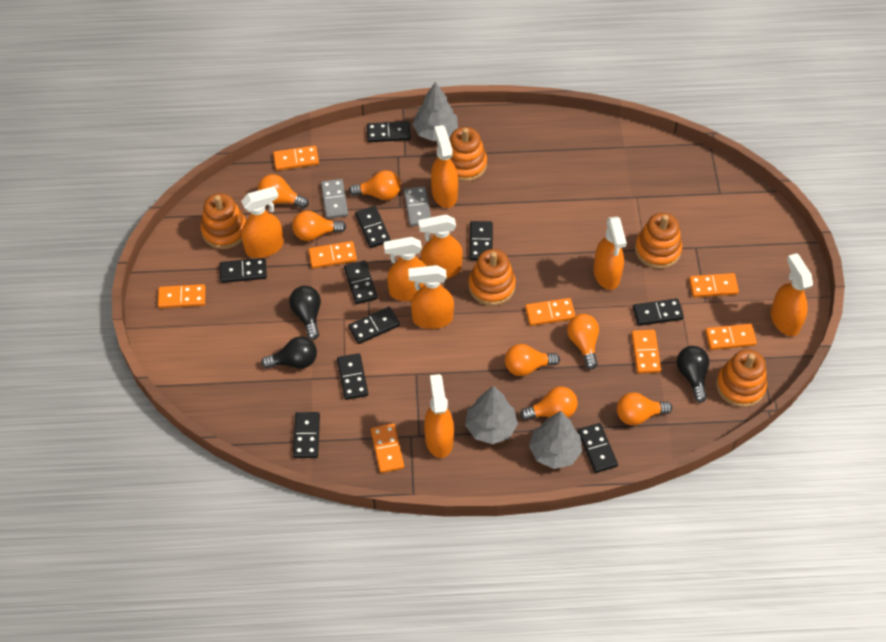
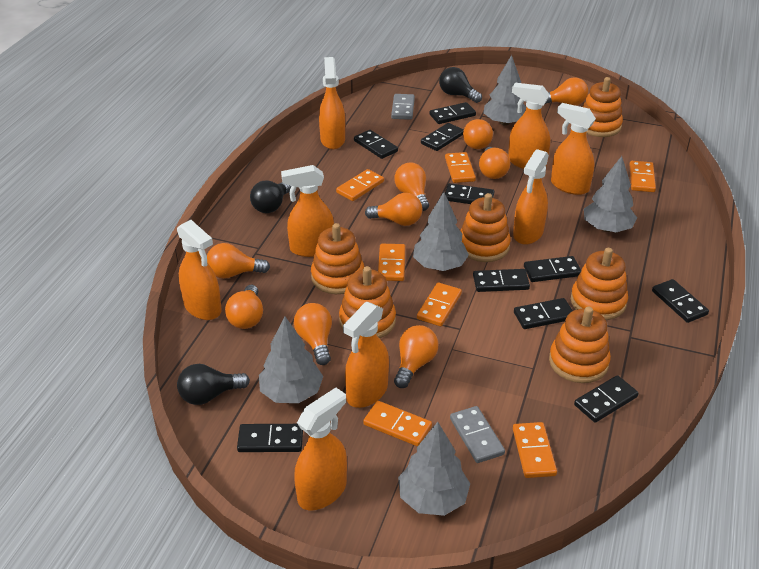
grey tree: 3 -> 5
orange domino: 8 -> 7
orange light bulb: 7 -> 9
orange stacking toy: 5 -> 6

